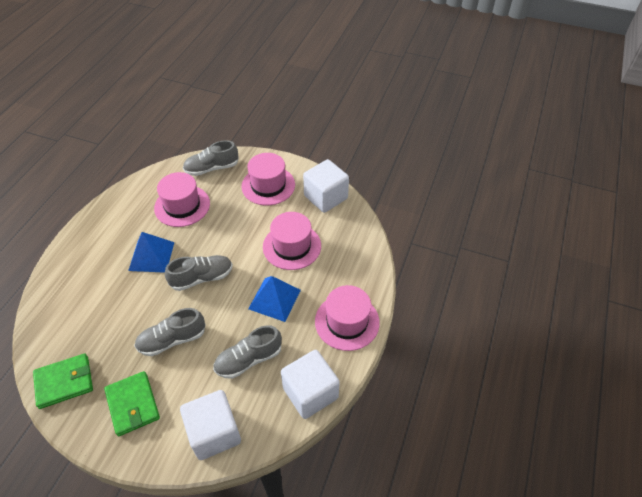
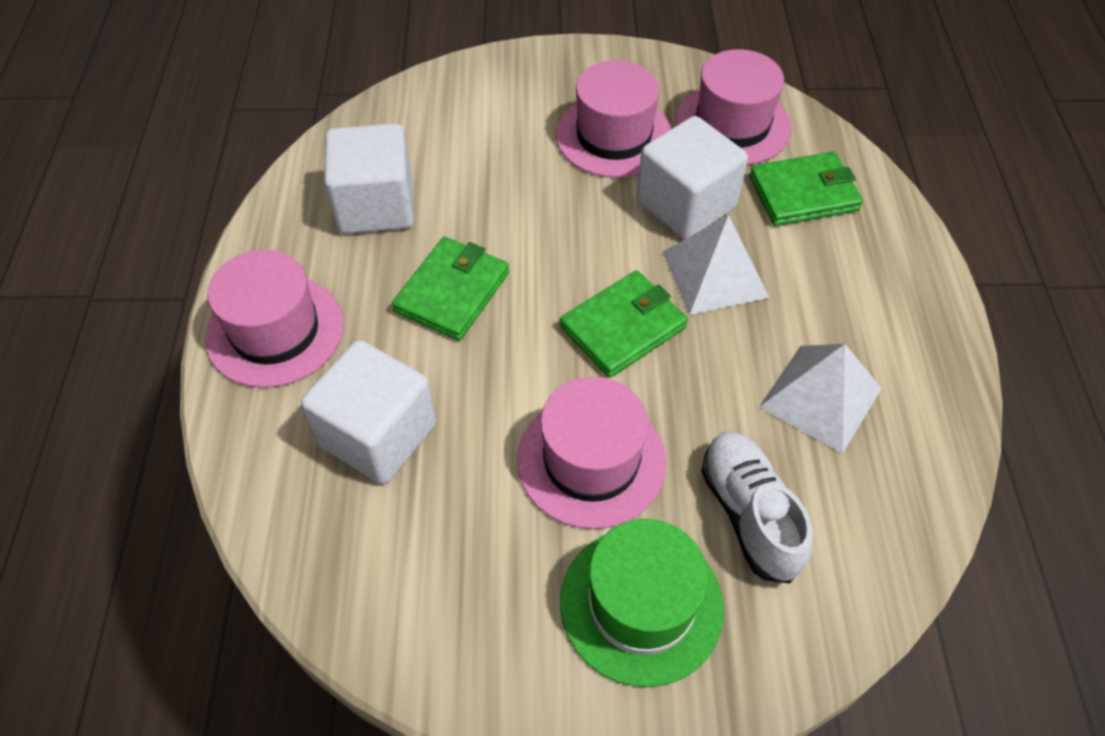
blue pyramid: 2 -> 0
green hat: 0 -> 1
green wallet: 2 -> 3
grey shoe: 4 -> 0
white pyramid: 0 -> 2
white shoe: 0 -> 1

